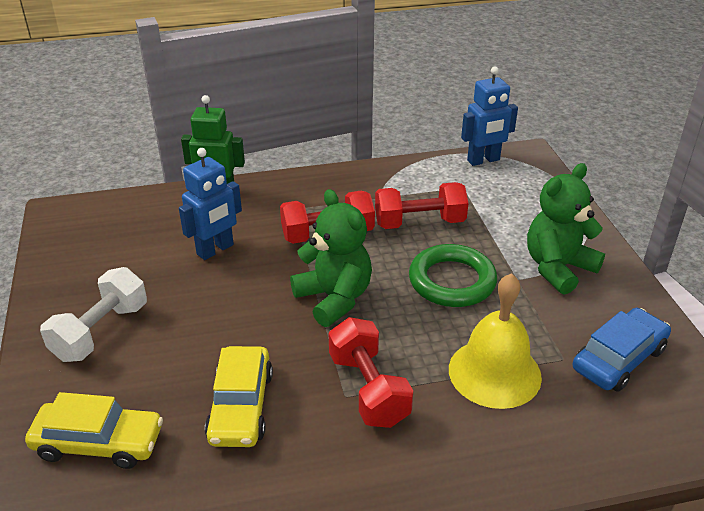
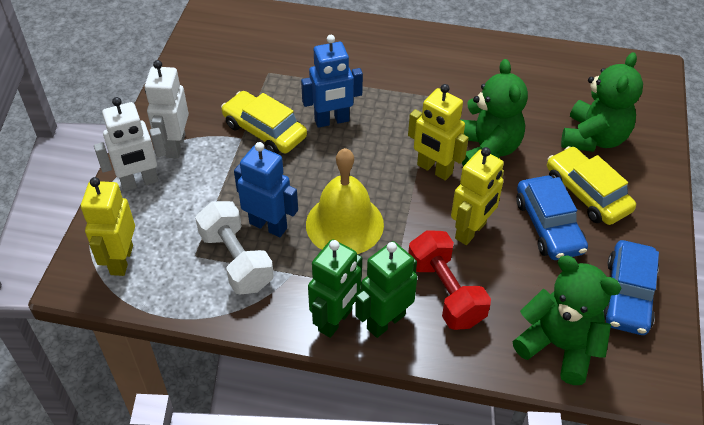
blue car: 1 -> 2
green ring: 1 -> 0
green robot: 1 -> 2
green teddy bear: 2 -> 3
red dumbbell: 3 -> 1
white robot: 0 -> 2
yellow robot: 0 -> 3

